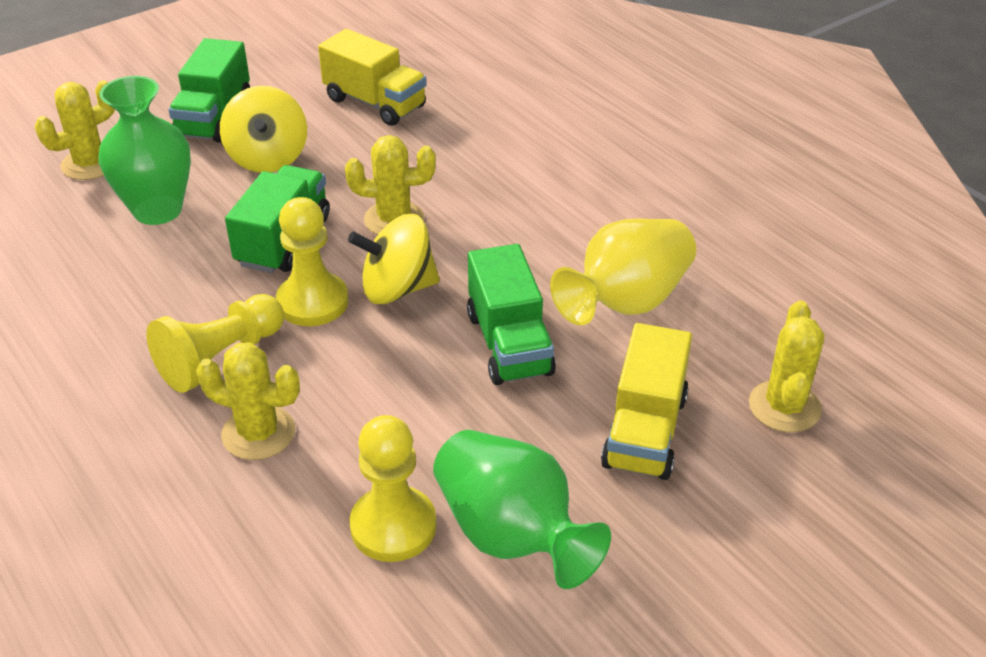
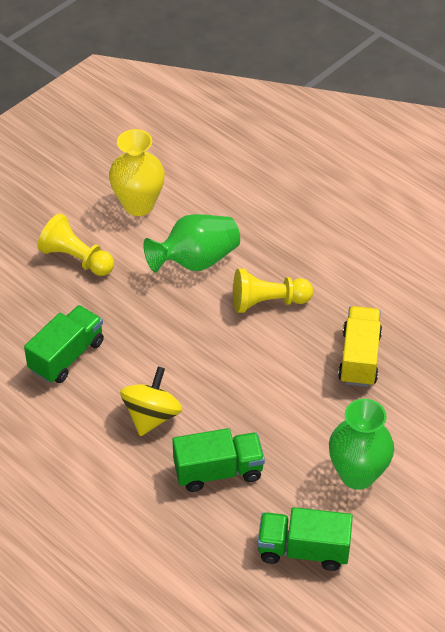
yellow cactus: 4 -> 0
yellow pawn: 3 -> 2
yellow spinning top: 2 -> 1
yellow truck: 2 -> 1

